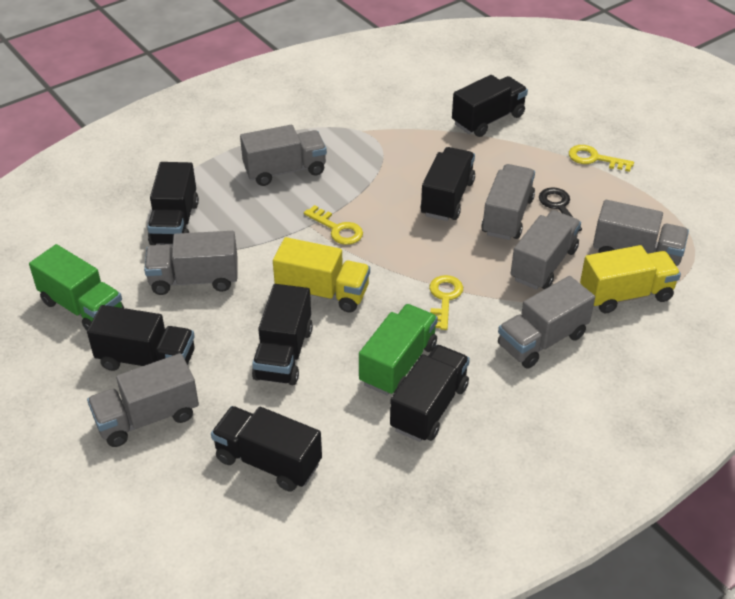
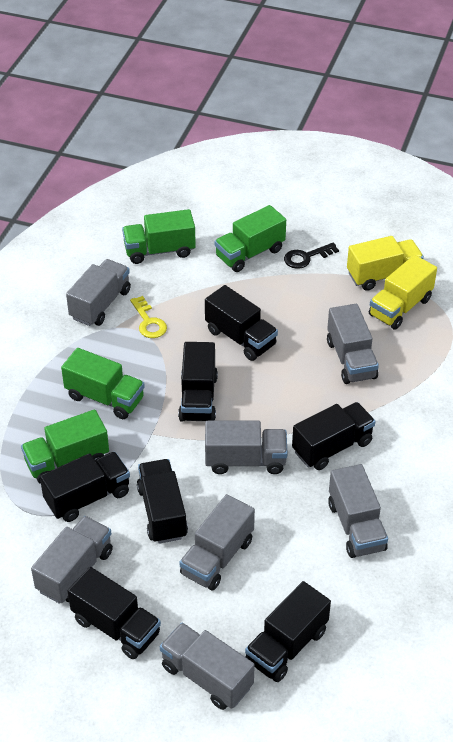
green truck: 2 -> 4
yellow key: 3 -> 1

